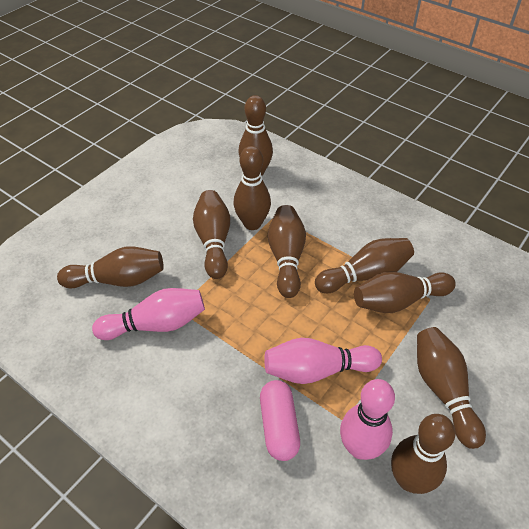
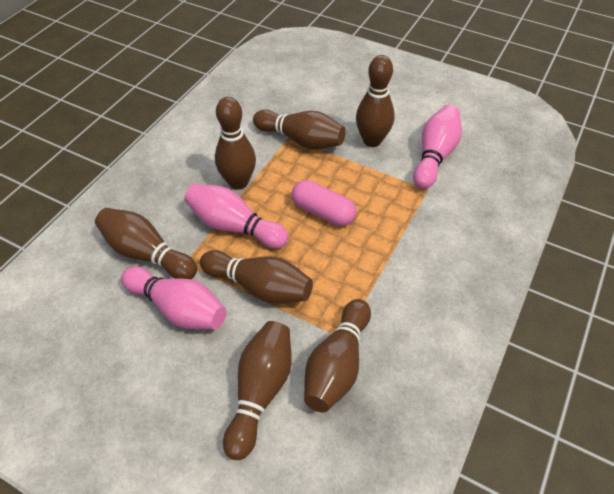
brown bowling pin: 9 -> 7

